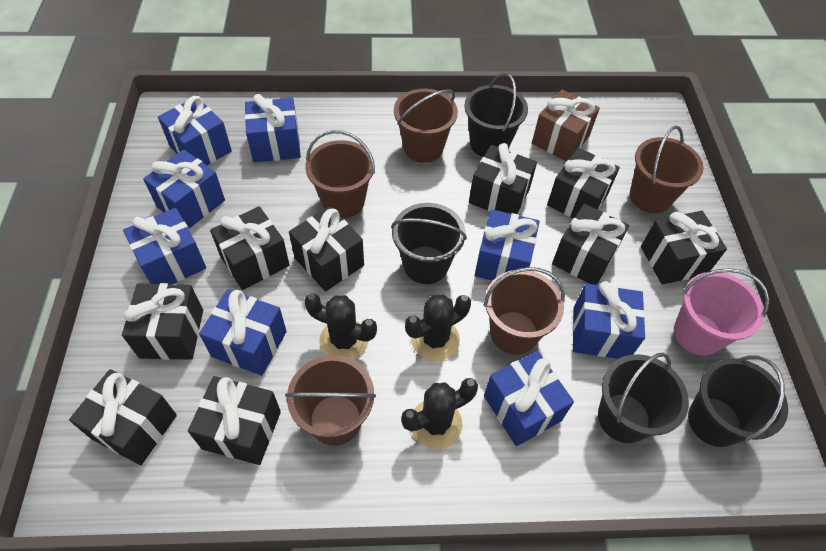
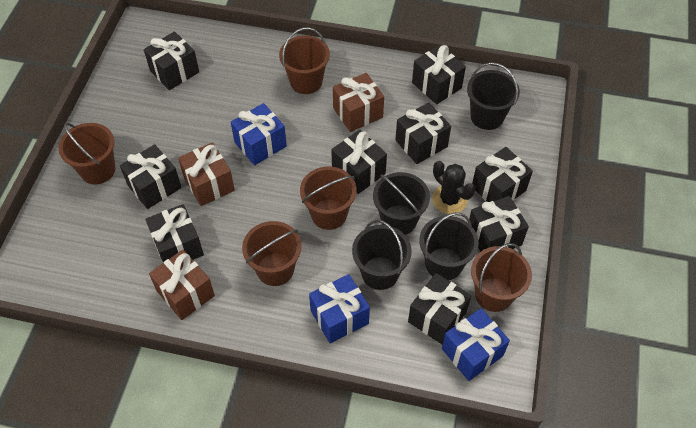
black cactus: 3 -> 1
blue gift: 8 -> 3
brown gift: 1 -> 3
pink bucket: 1 -> 0

